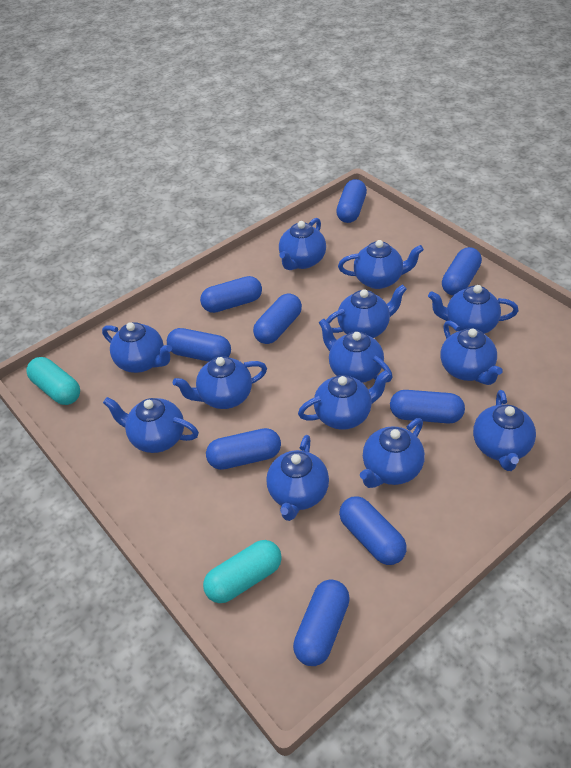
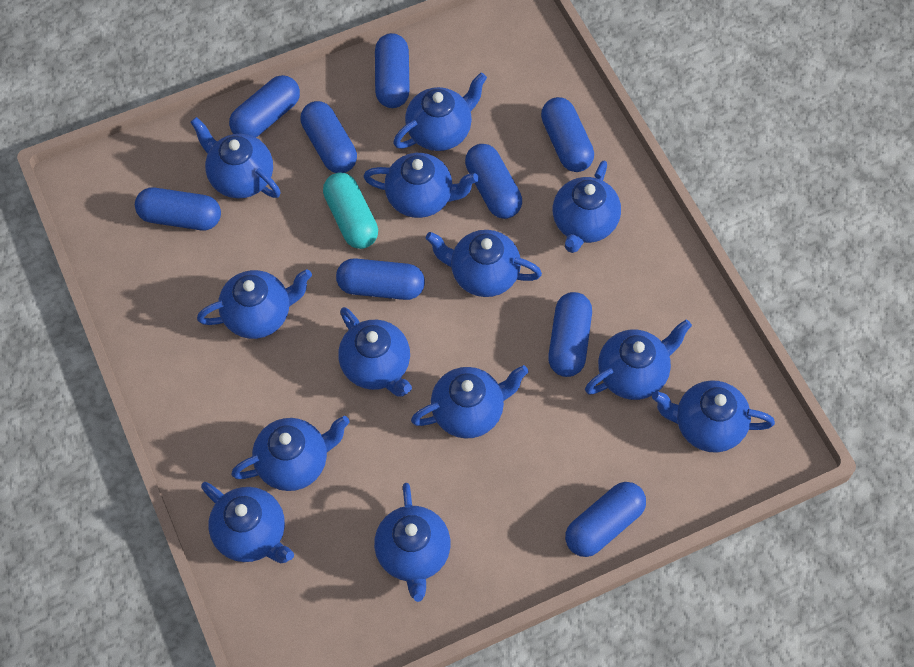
turquoise capsule: 2 -> 1

